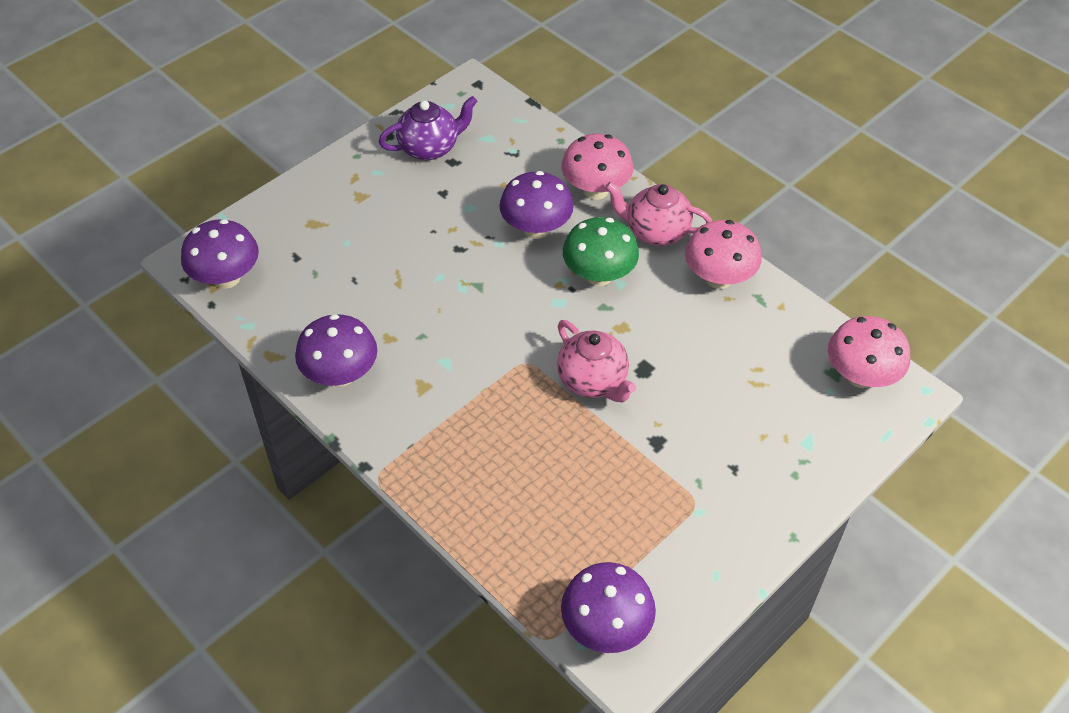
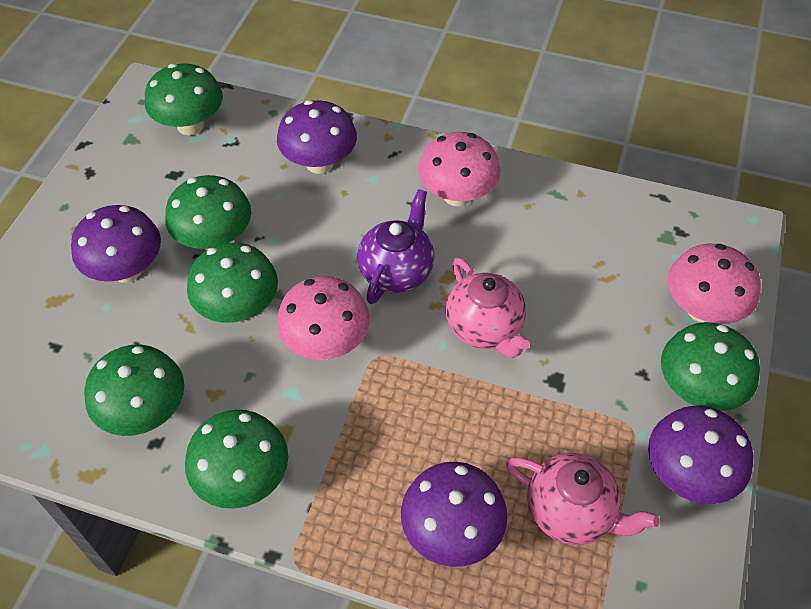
green mushroom: 1 -> 6

